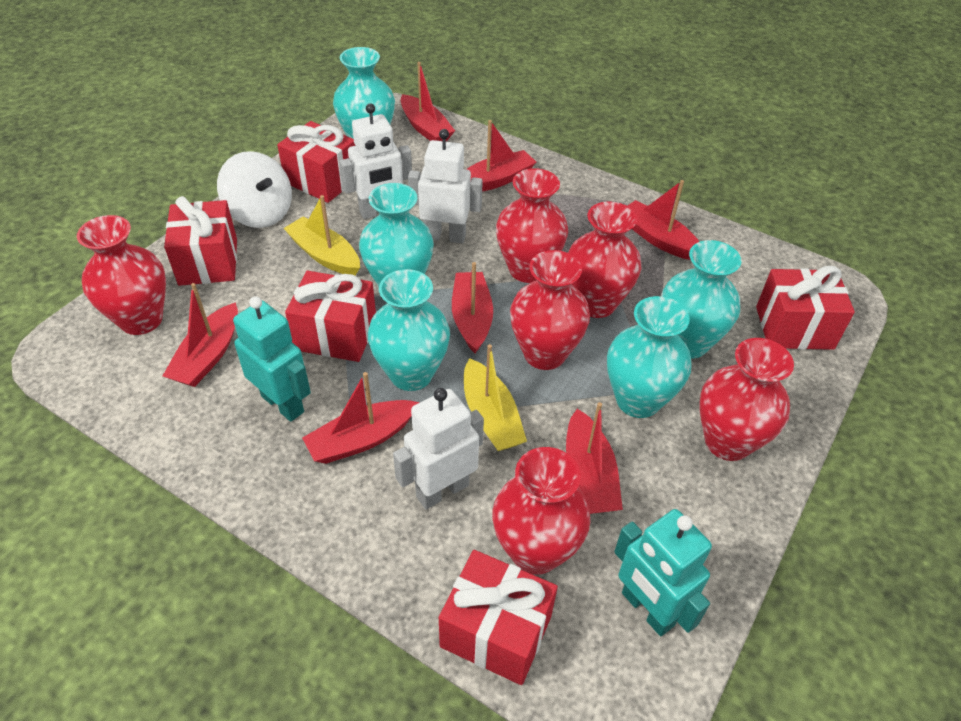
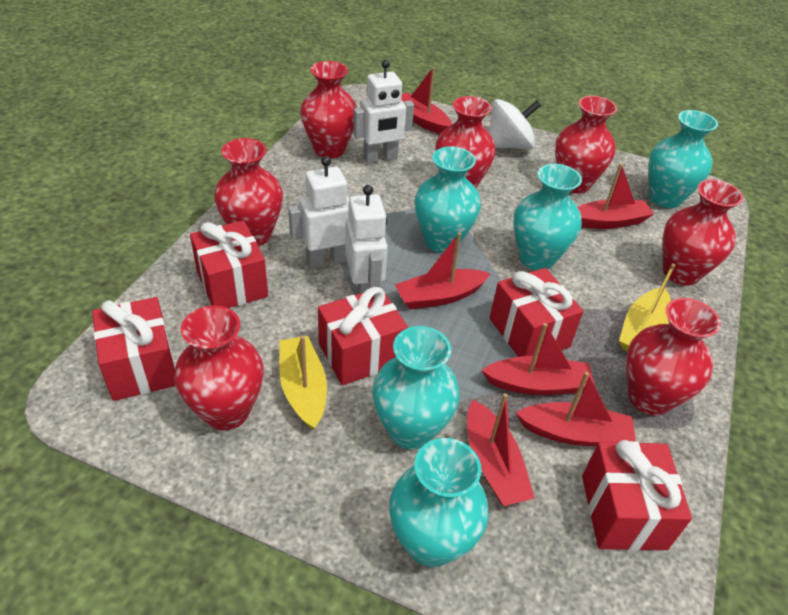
red boat: 7 -> 6
red vase: 6 -> 7
turquoise robot: 2 -> 0

